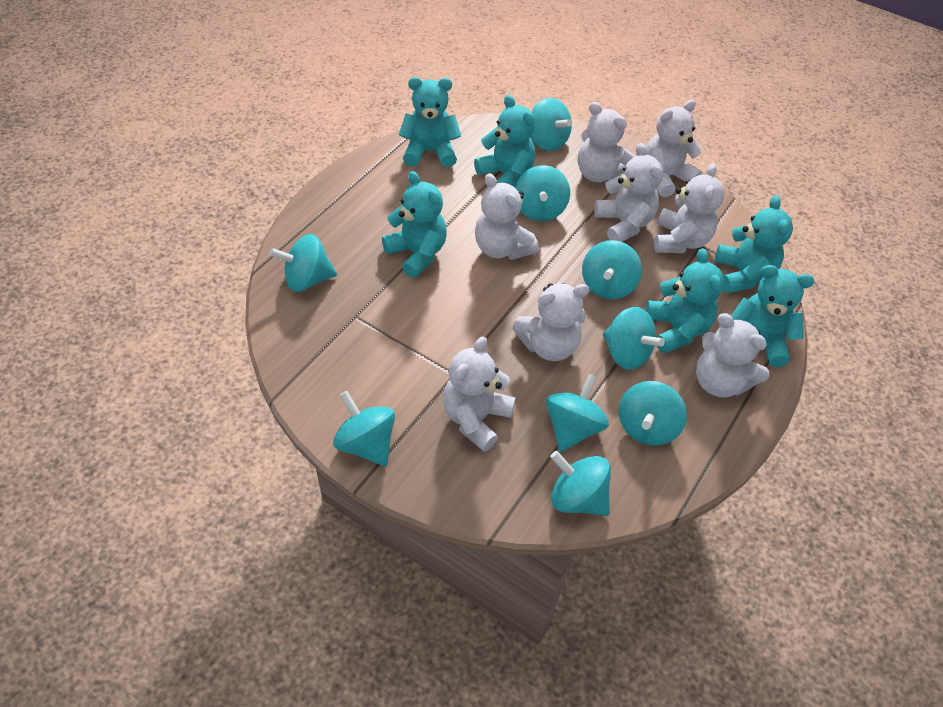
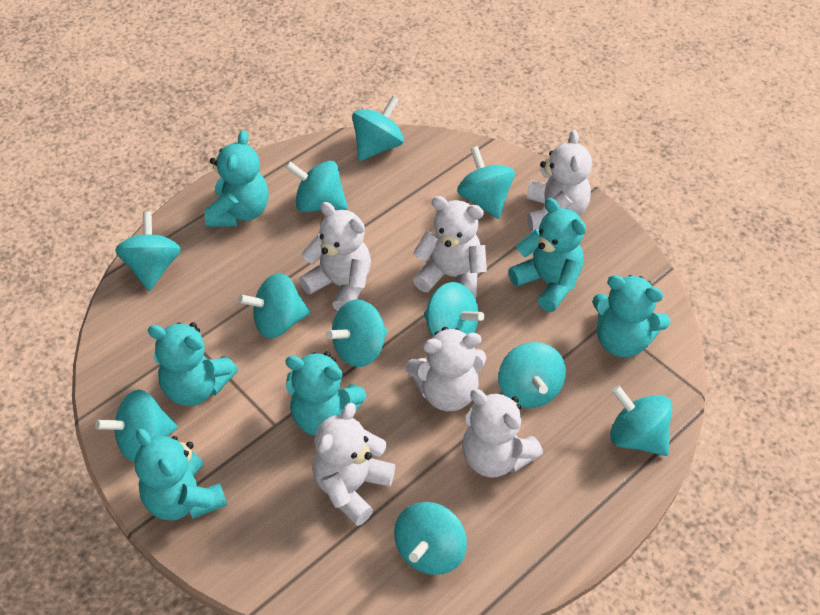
turquoise spinning top: 9 -> 11
white teddy bear: 8 -> 6

